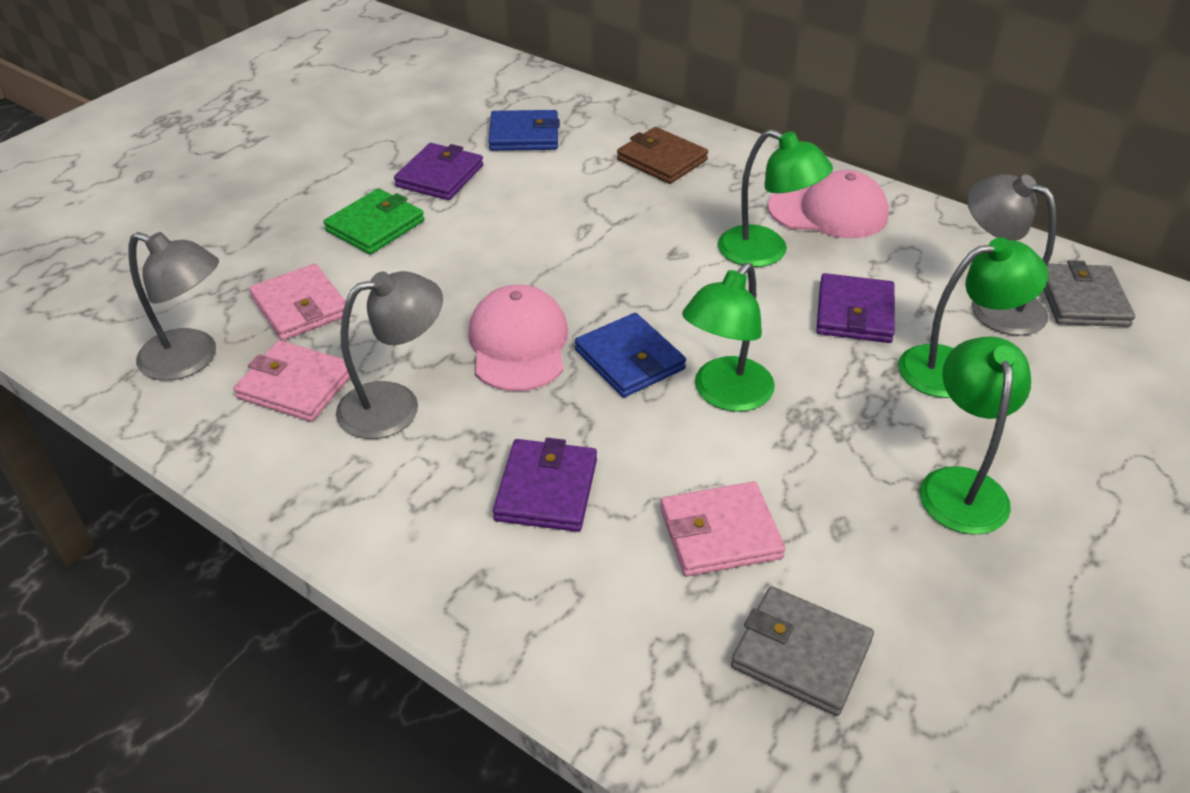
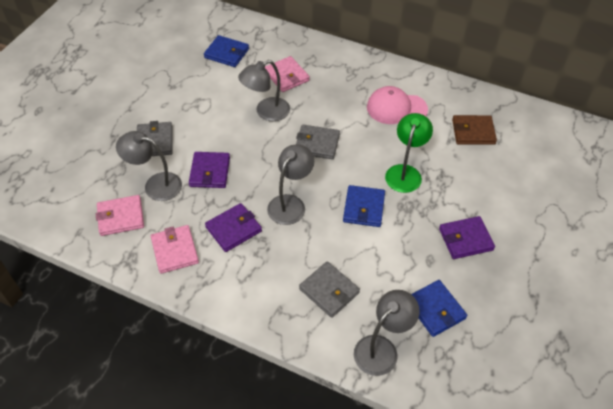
blue wallet: 2 -> 3
green lamp: 4 -> 1
green wallet: 1 -> 0
grey lamp: 3 -> 4
grey wallet: 2 -> 3
pink cap: 2 -> 1

